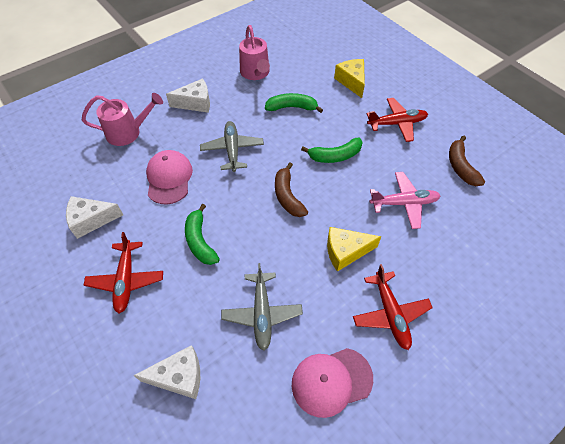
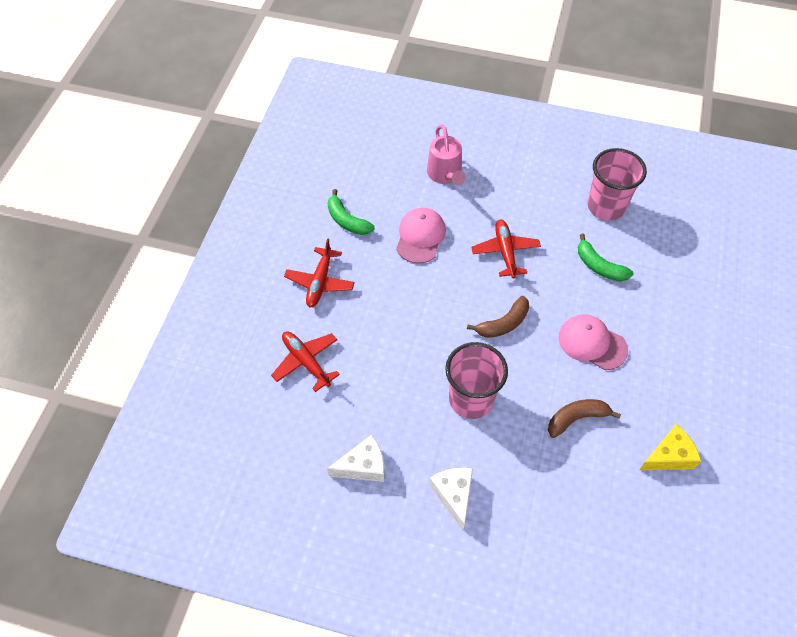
green banana: 3 -> 2
grey plane: 2 -> 0
pink cup: 0 -> 2
pink plane: 1 -> 0
pink watering can: 2 -> 1
white cheese: 3 -> 2
yellow cheese: 2 -> 1

